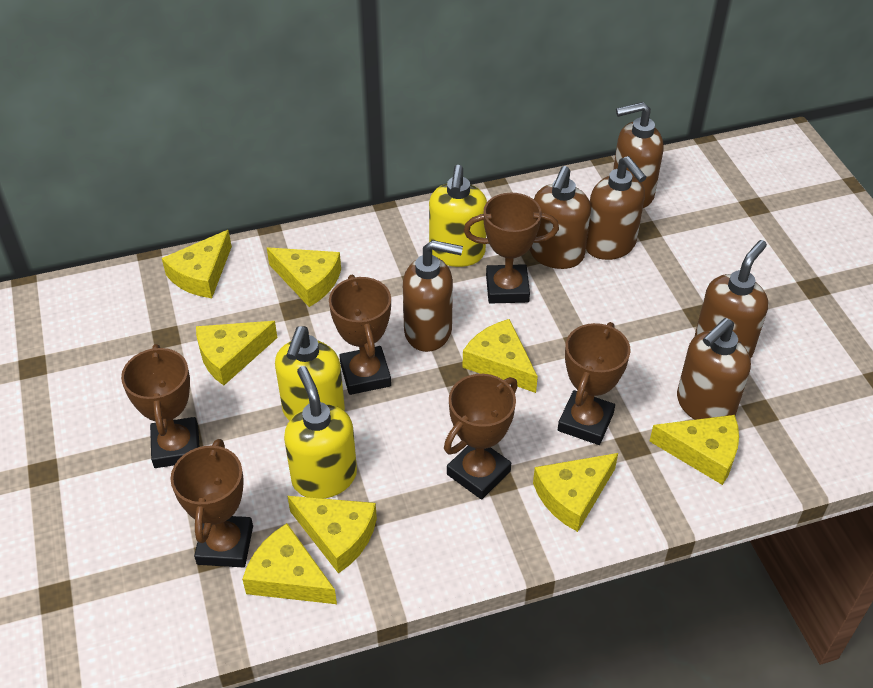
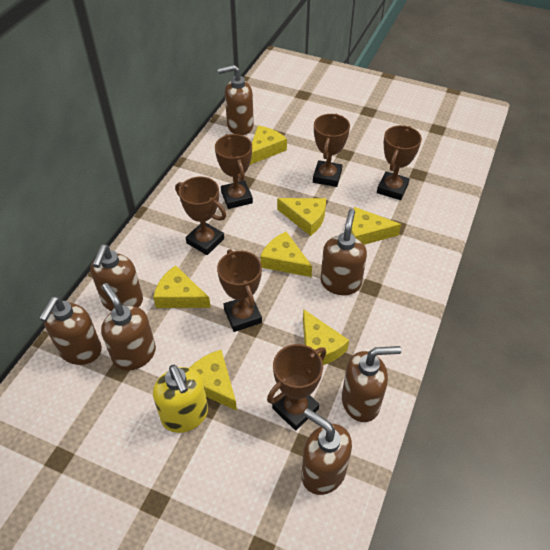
brown soap dispenser: 6 -> 7
yellow cheese: 8 -> 7
yellow soap dispenser: 3 -> 1

